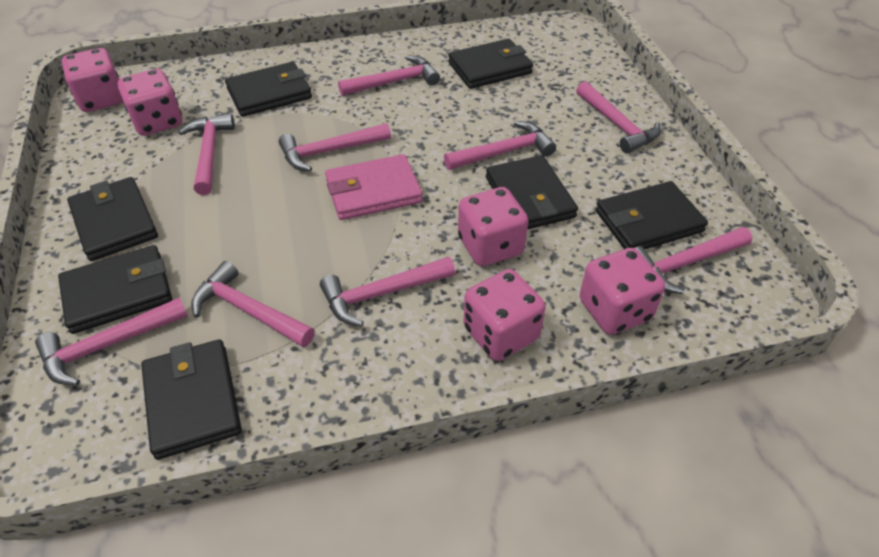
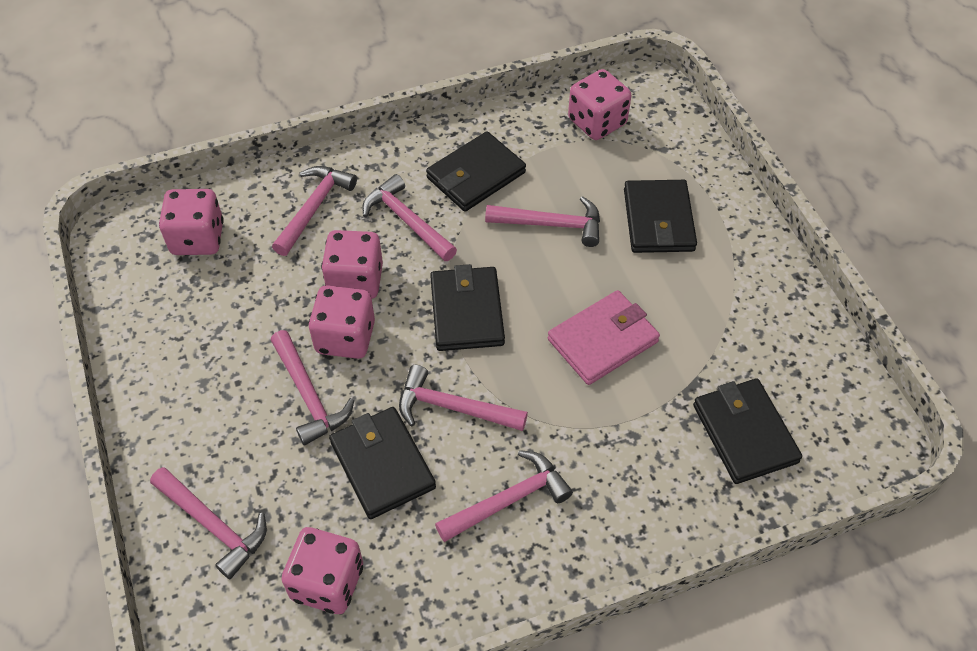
black wallet: 7 -> 5
pink hammer: 9 -> 7

